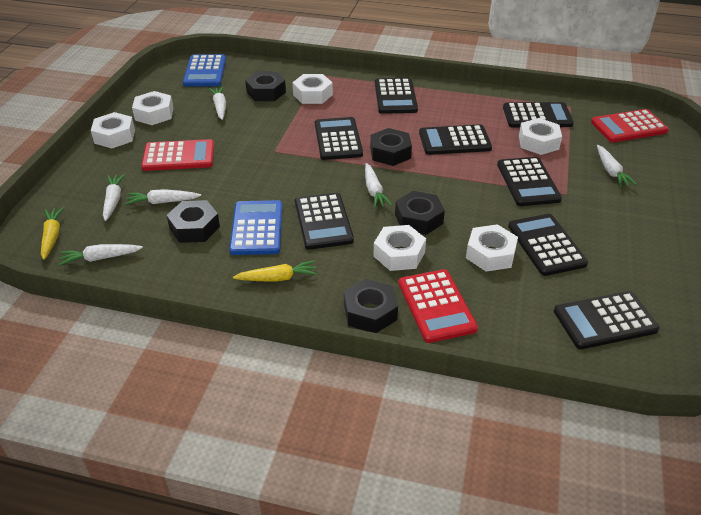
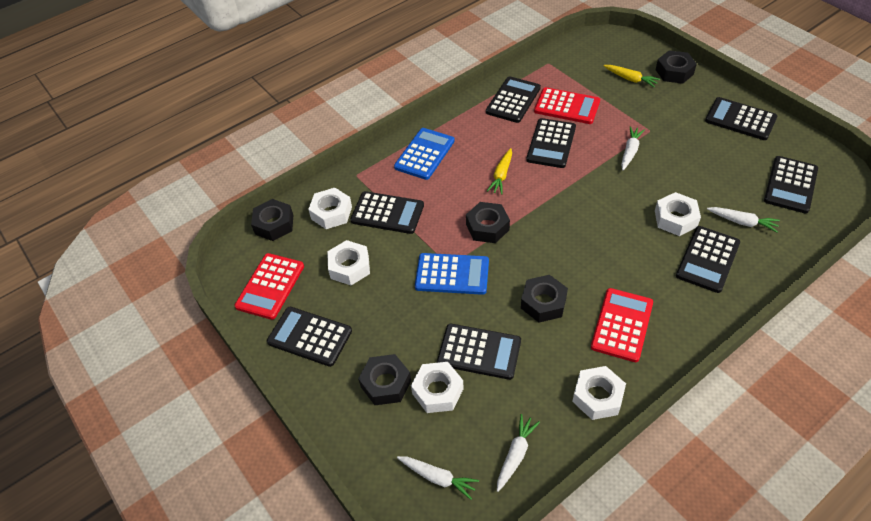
white carrot: 6 -> 4
white nut: 6 -> 5

